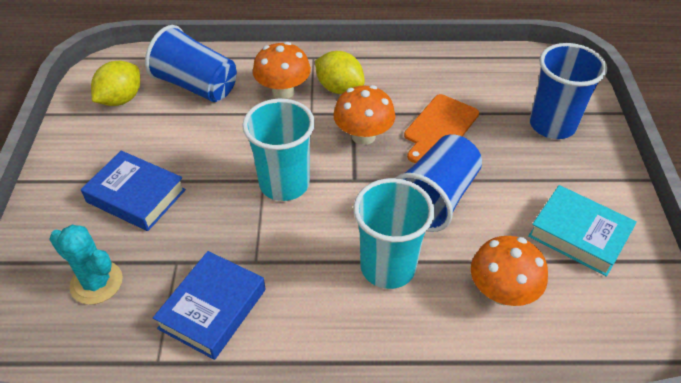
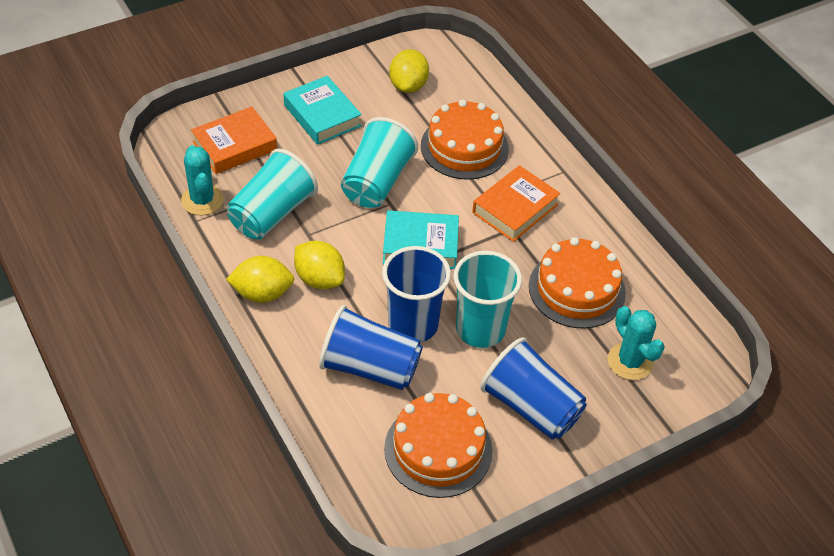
blue book: 2 -> 0
orange book: 0 -> 2
orange cake: 0 -> 3
orange cutting board: 1 -> 0
orange mushroom: 3 -> 0
turquoise book: 1 -> 2
turquoise cactus: 1 -> 2
turquoise cup: 2 -> 3
yellow lemon: 2 -> 3

